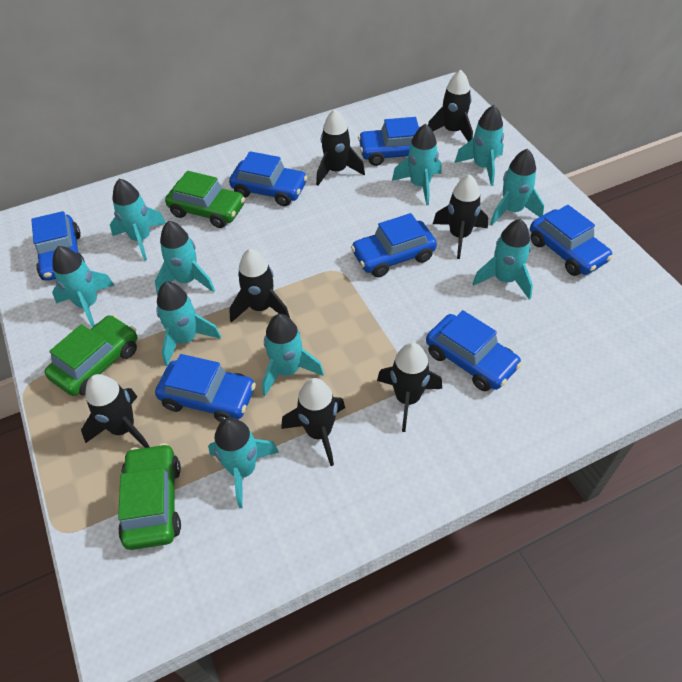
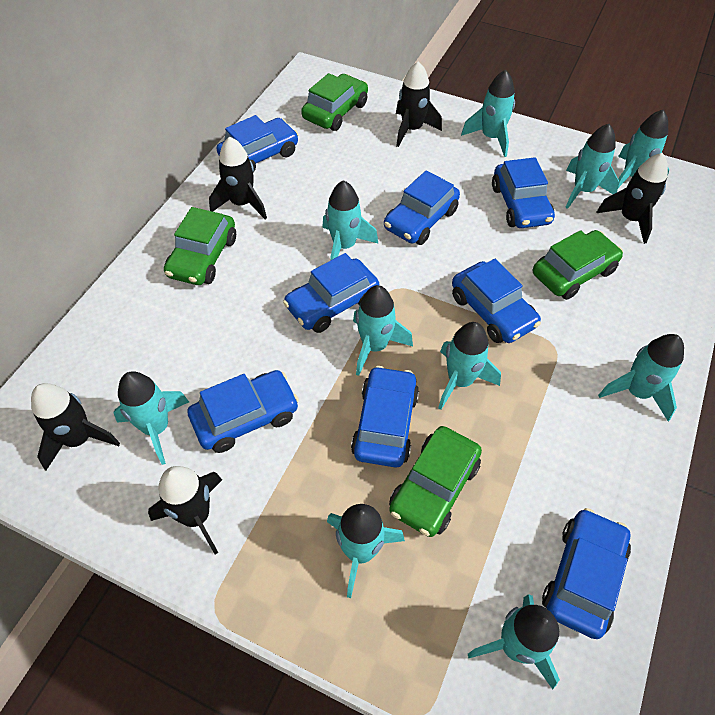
black rocket: 7 -> 5
blue car: 7 -> 8
green car: 3 -> 4

